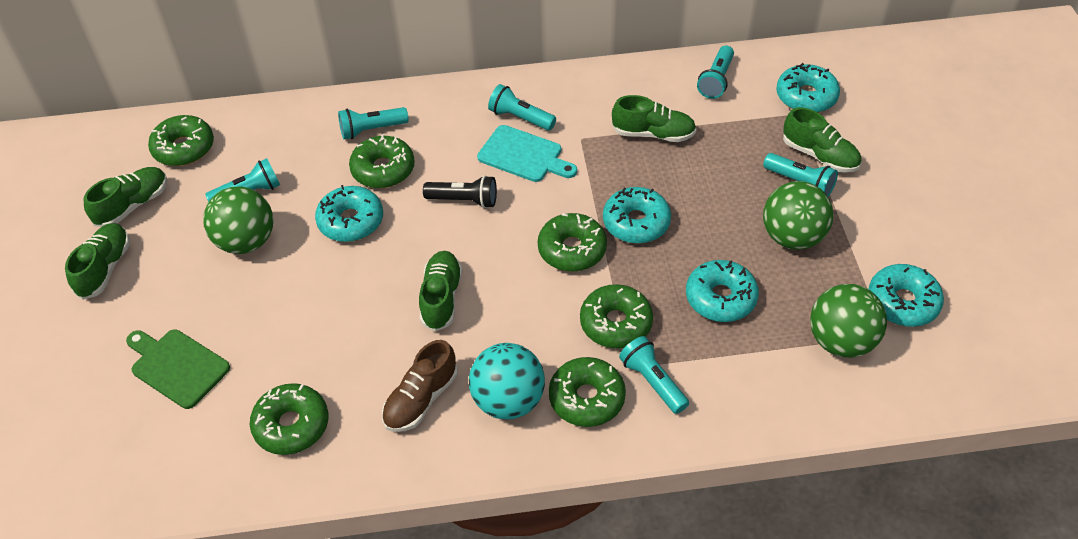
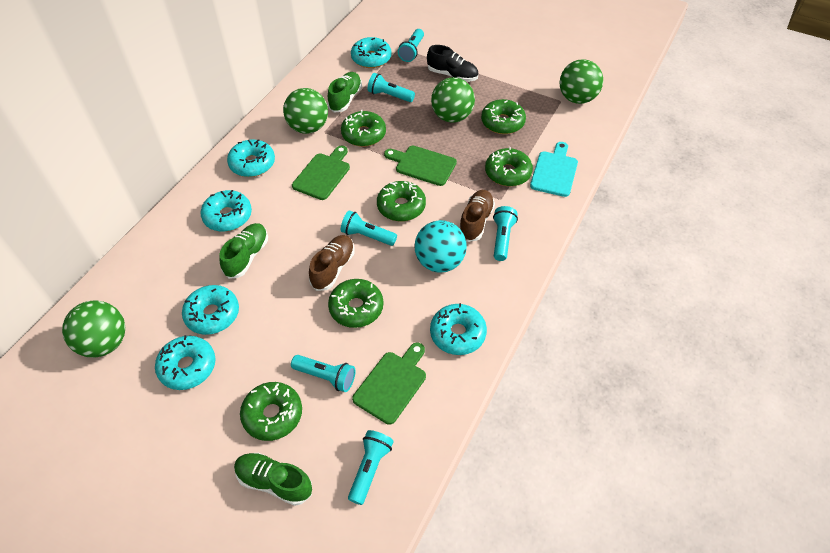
black flashlight: 1 -> 0
black shoe: 0 -> 1
brown shoe: 1 -> 2
green ball: 3 -> 4
green cutting board: 1 -> 3
green shoe: 5 -> 3
turquoise donut: 5 -> 6

